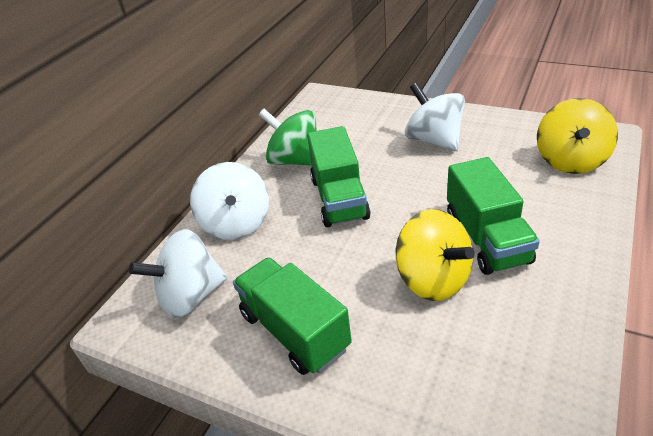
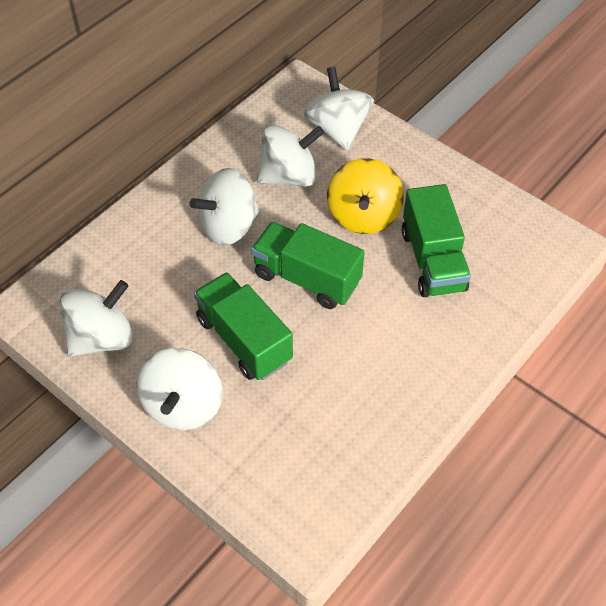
green spinning top: 1 -> 0
white spinning top: 3 -> 5
yellow spinning top: 2 -> 1

